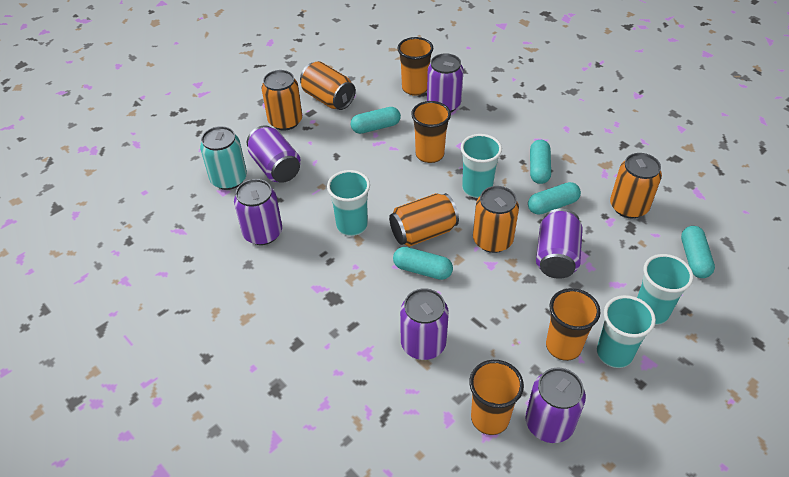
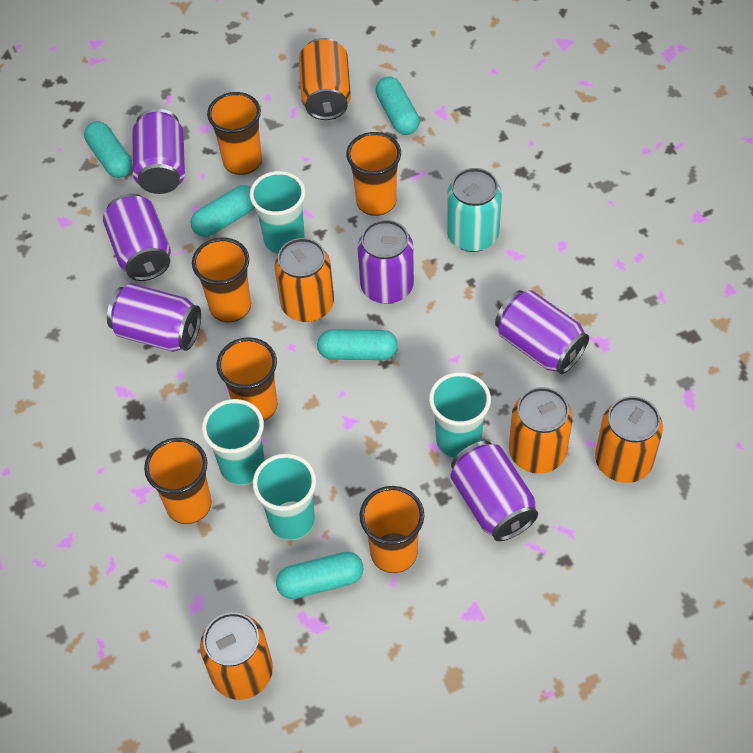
orange cup: 4 -> 6

